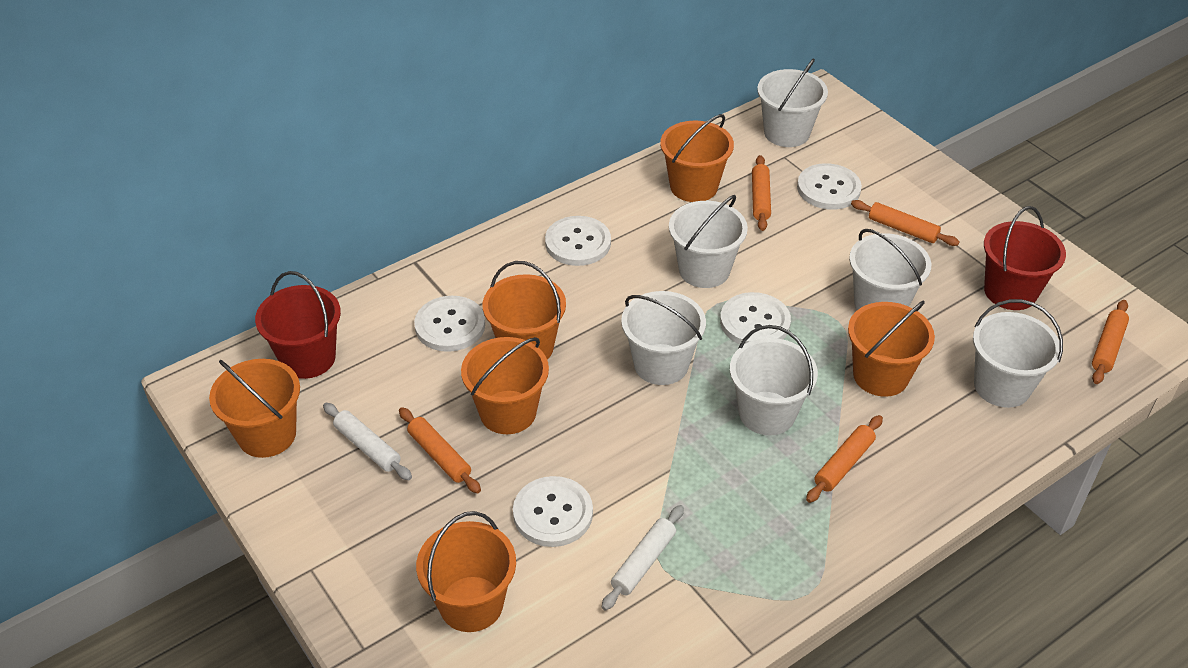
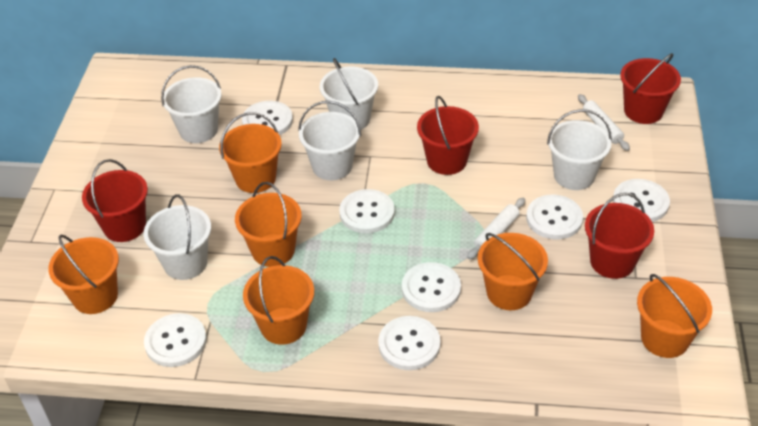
orange rolling pin: 5 -> 0
red bucket: 2 -> 4
white bucket: 6 -> 5
white button: 5 -> 7

